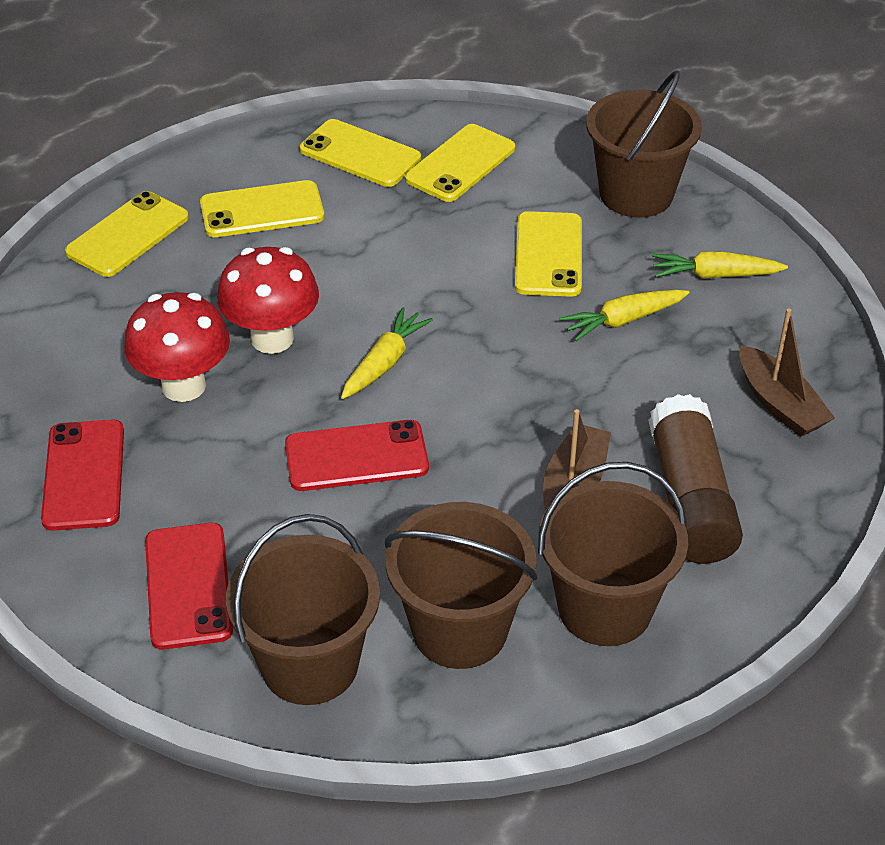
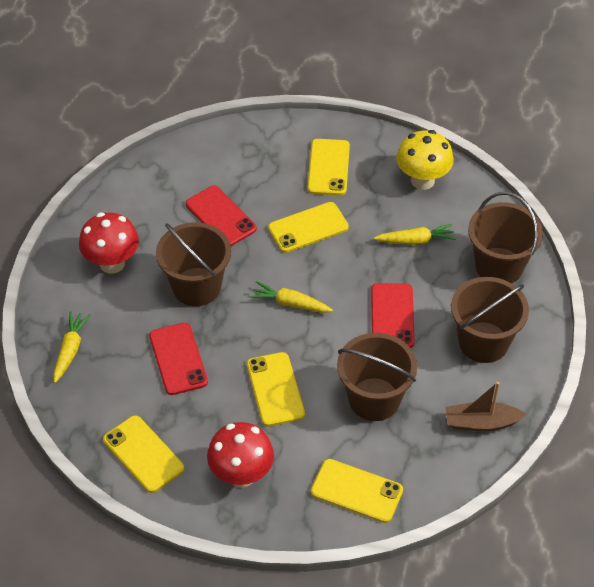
brown boat: 2 -> 1
brown glue stick: 1 -> 0
yellow mushroom: 0 -> 1

